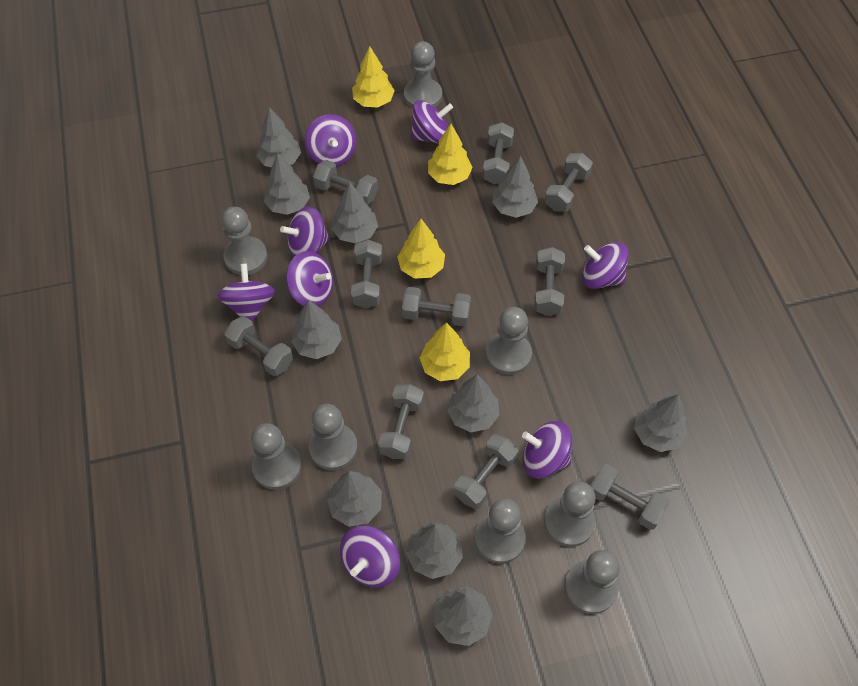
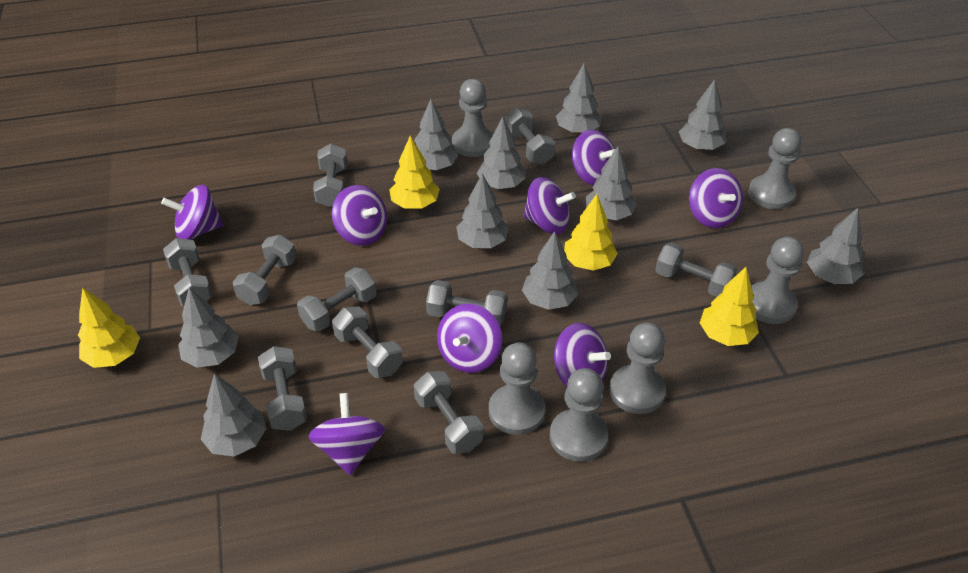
grey pawn: 8 -> 6

